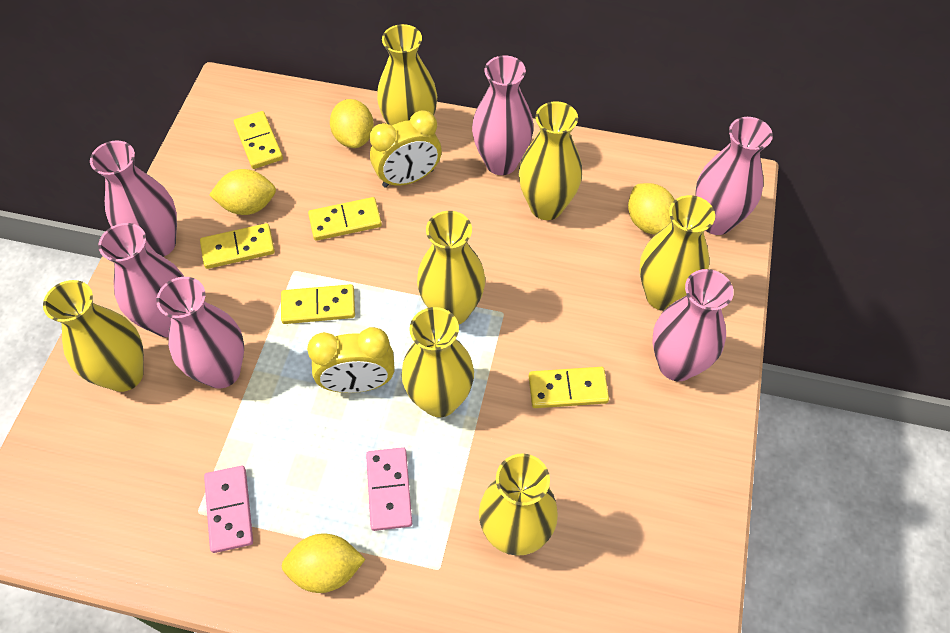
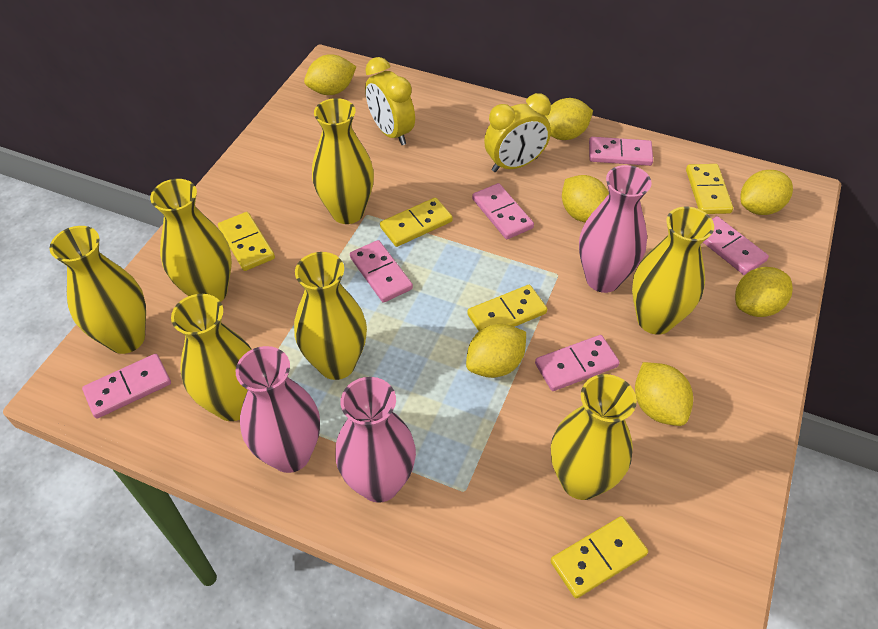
pink domino: 2 -> 6
pink vase: 6 -> 3
yellow lemon: 4 -> 7

